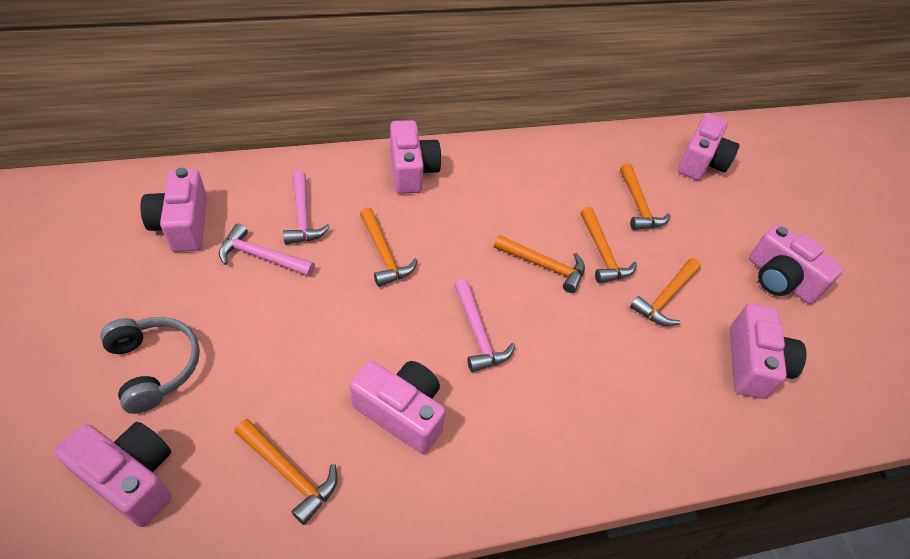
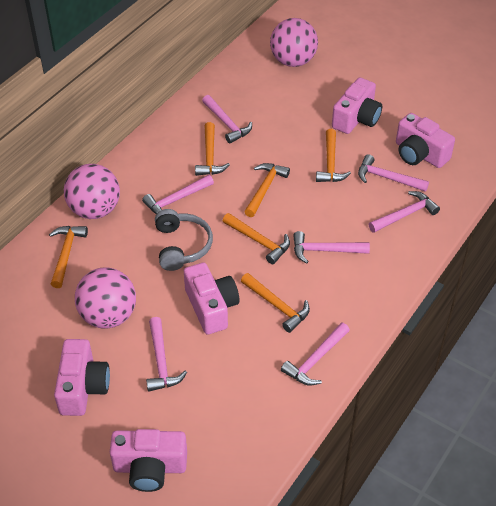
pink ball: 0 -> 3
pink camera: 7 -> 5
pink hammer: 3 -> 7

